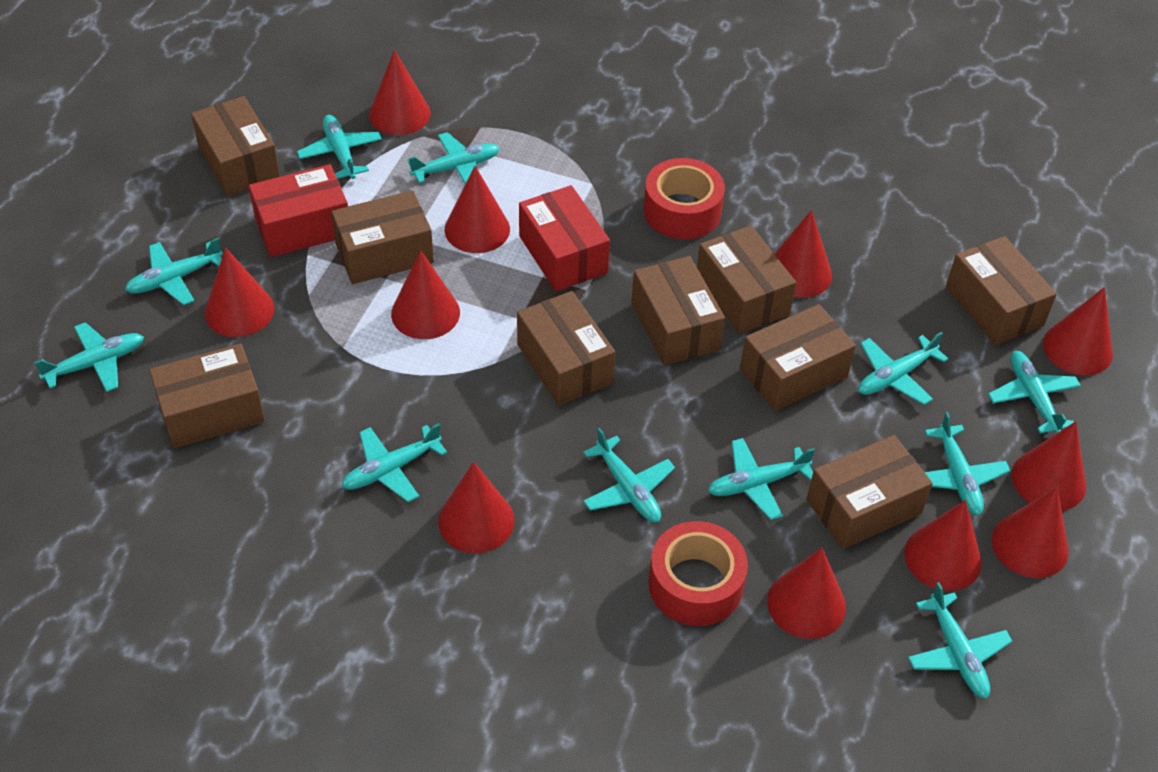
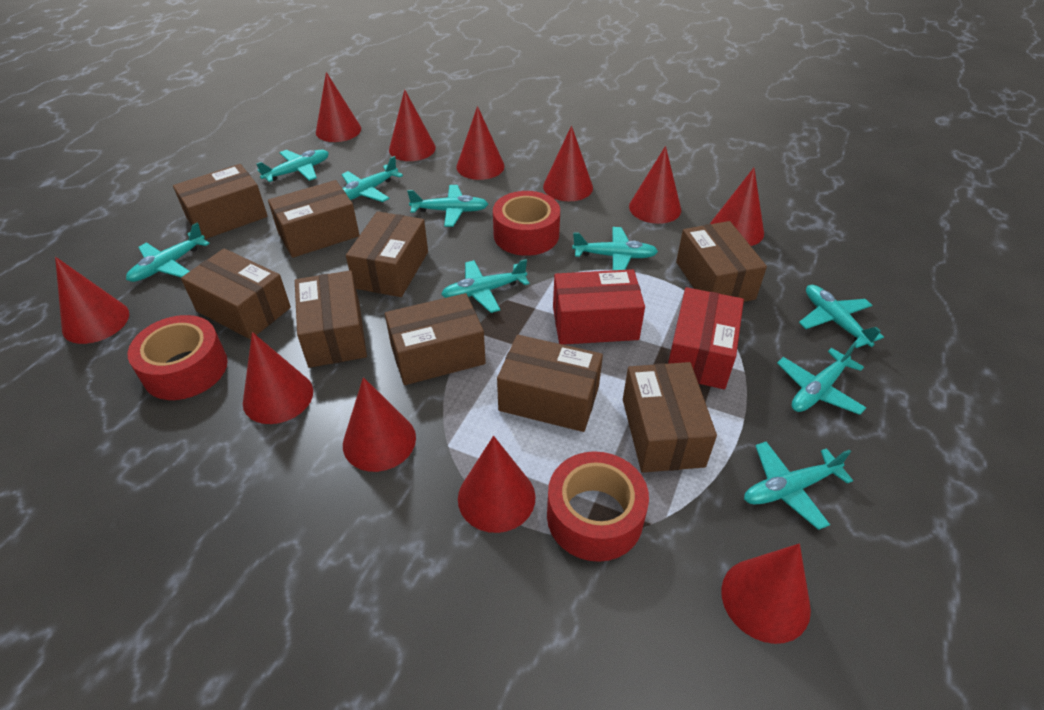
red tape: 2 -> 3
turquoise plane: 11 -> 9

